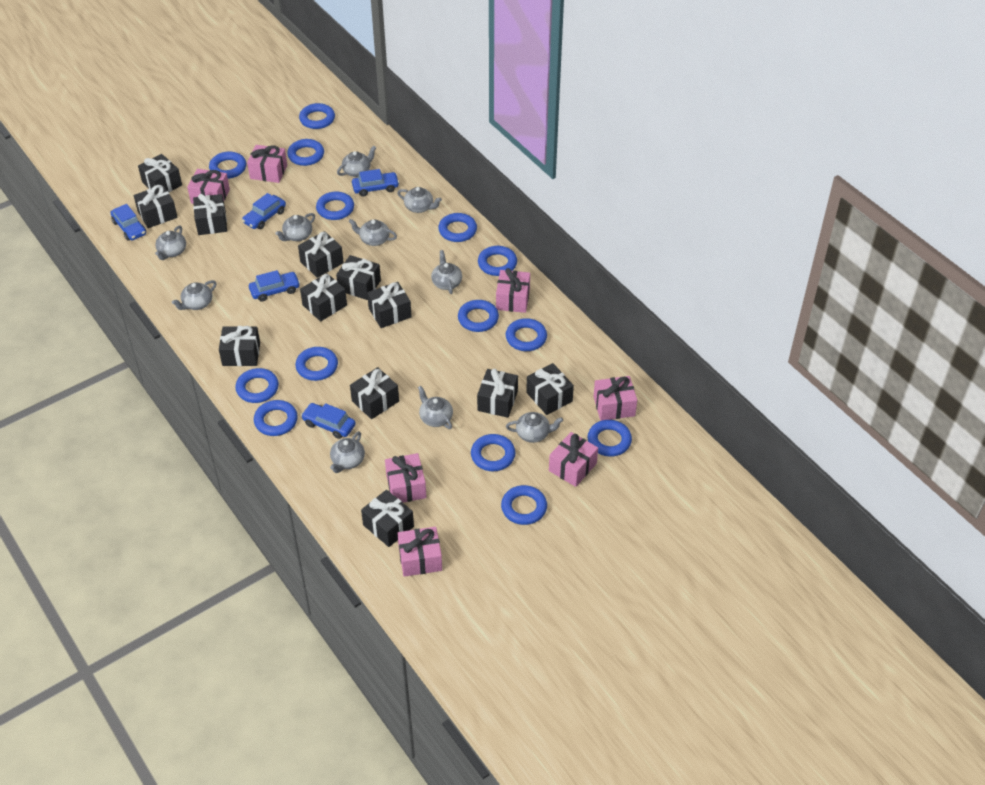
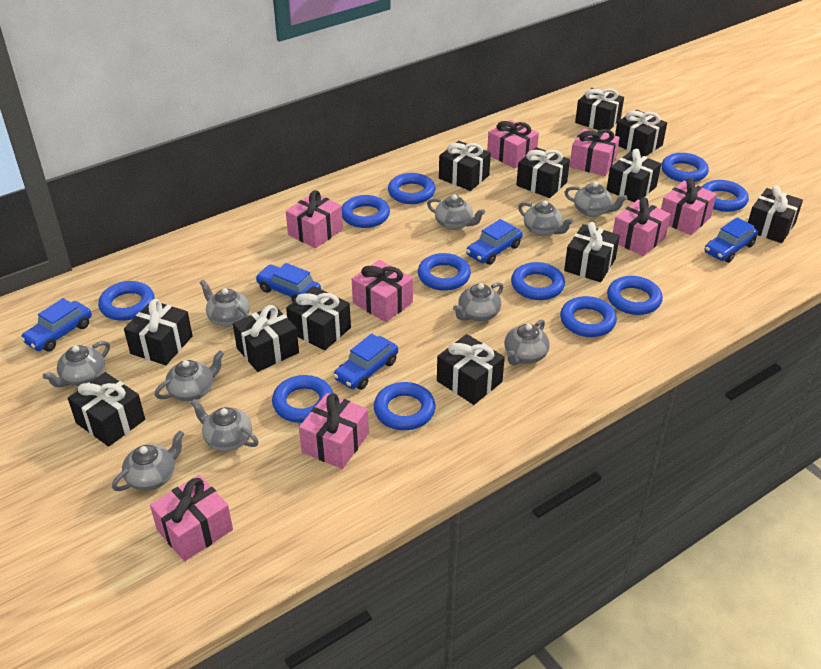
blue ring: 14 -> 11
pink gift: 7 -> 8

